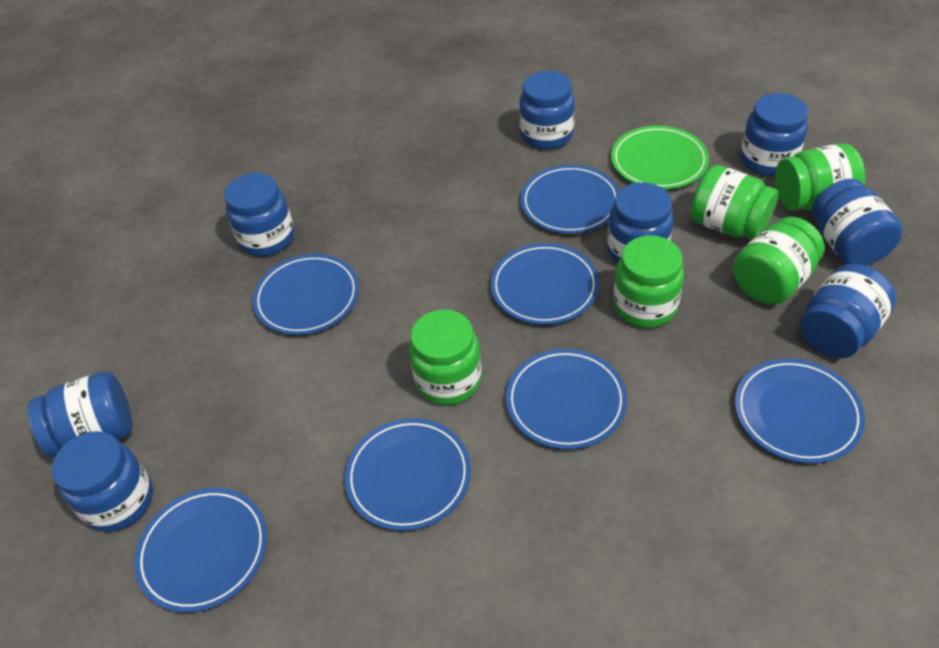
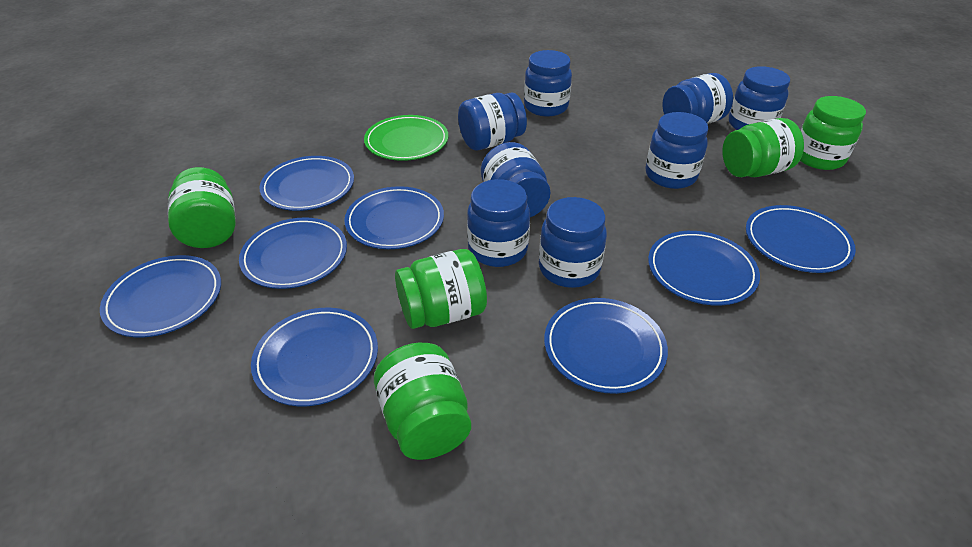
blue plate: 7 -> 8

